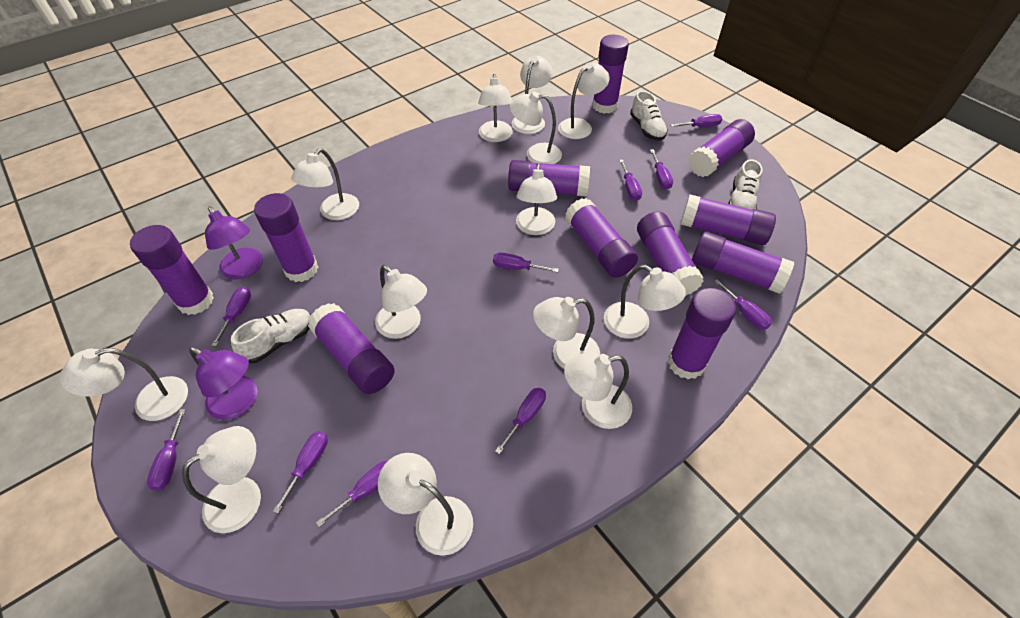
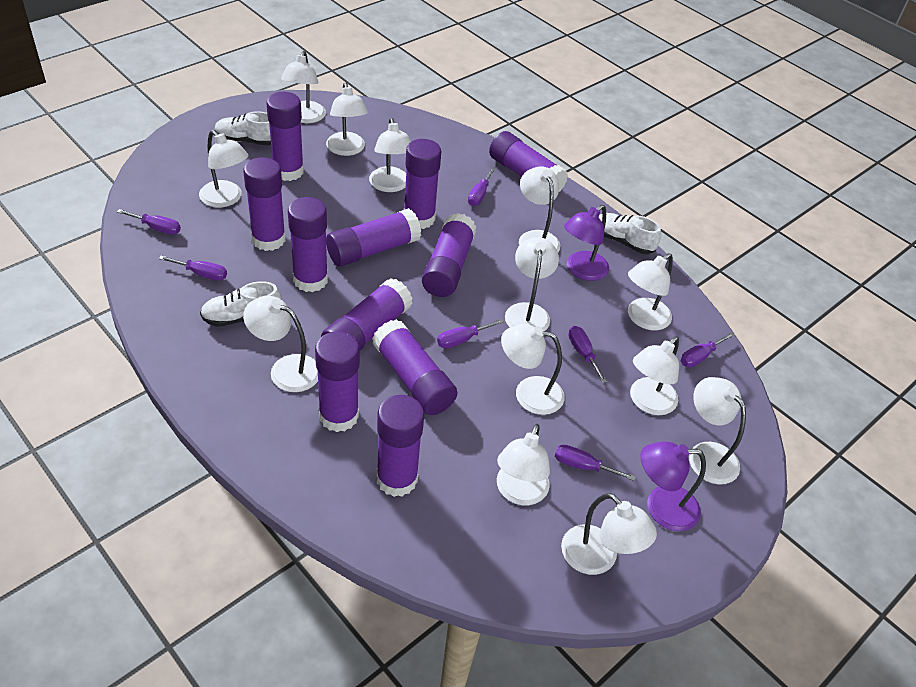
purple screwdriver: 10 -> 7

